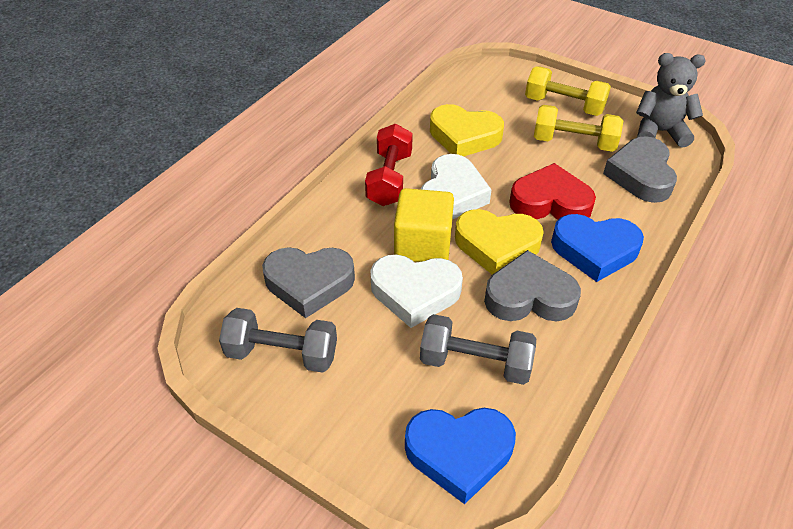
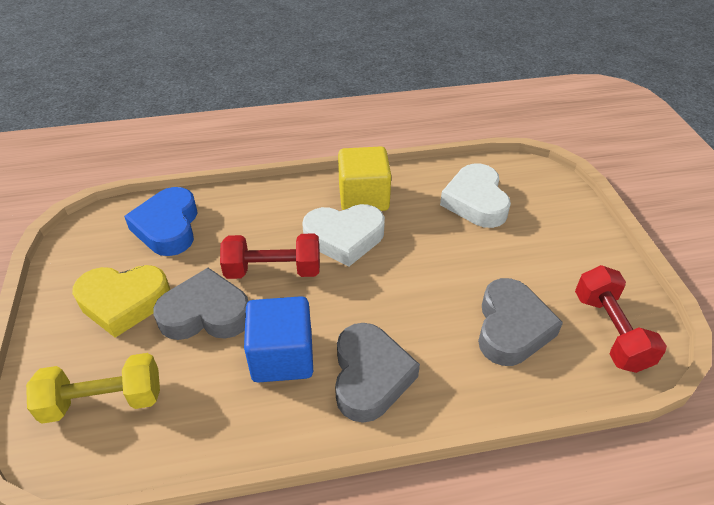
blue cube: 0 -> 1
blue heart: 2 -> 1
grey dumbbell: 2 -> 0
grey teddy bear: 1 -> 0
red dumbbell: 1 -> 2
red heart: 1 -> 0
yellow dumbbell: 2 -> 1
yellow heart: 2 -> 1

